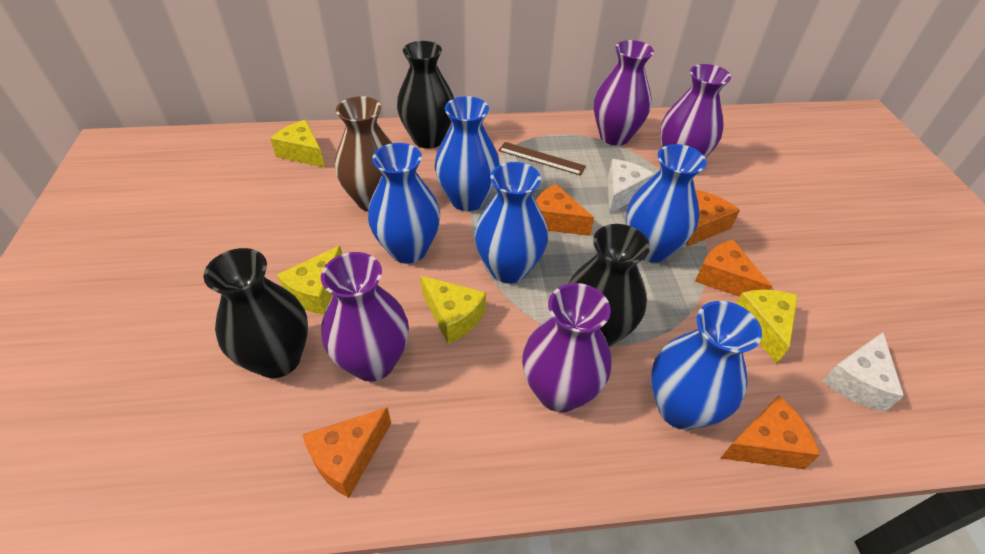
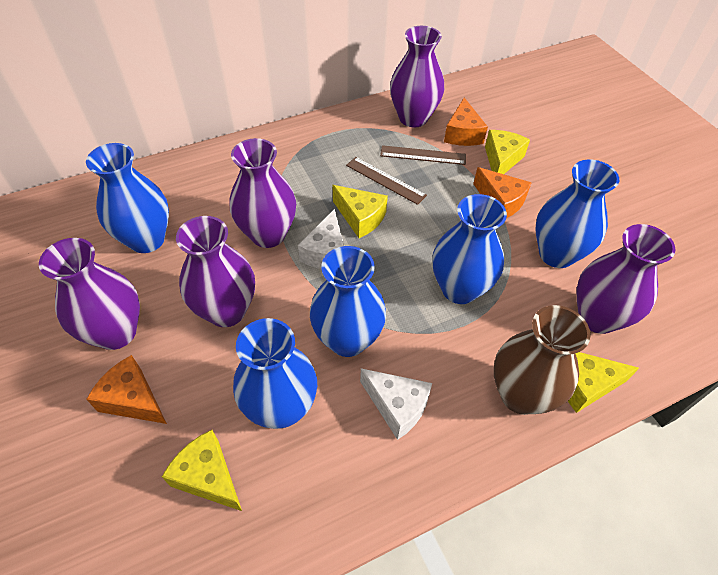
black vase: 3 -> 0
brown ruler: 1 -> 2
orange cheese: 5 -> 3
purple vase: 4 -> 5

